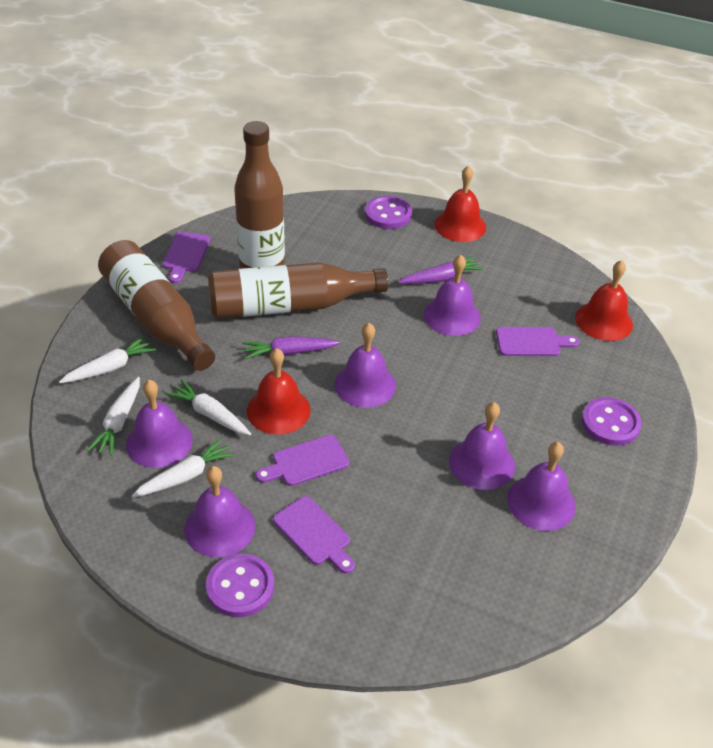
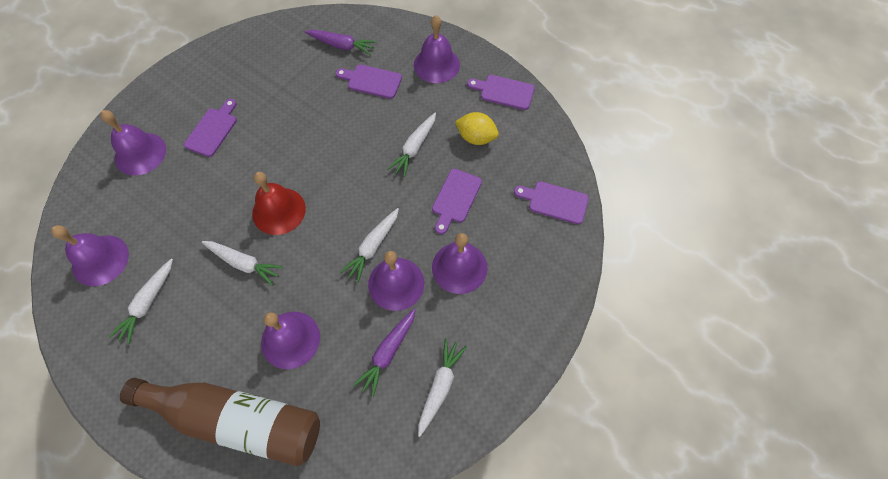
brown bottle: 3 -> 1
purple button: 3 -> 0
purple cutting board: 4 -> 5
red bell: 3 -> 1
white carrot: 4 -> 5
yellow lemon: 0 -> 1

